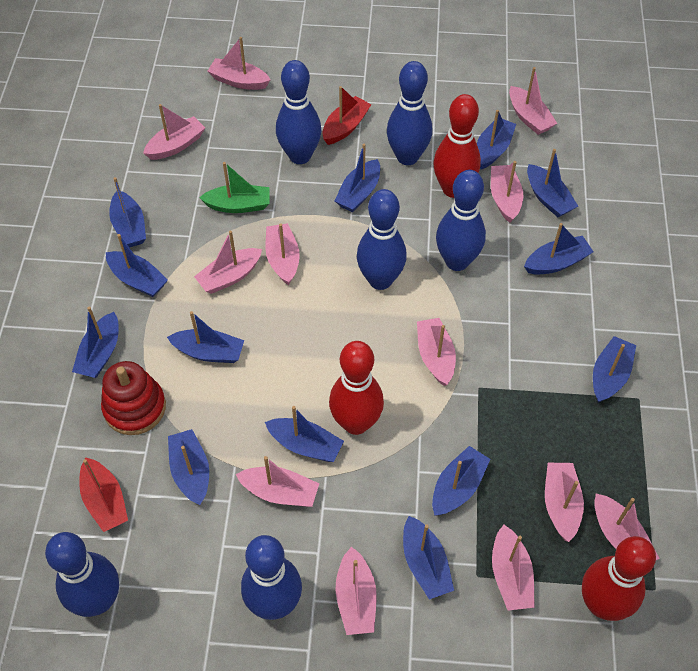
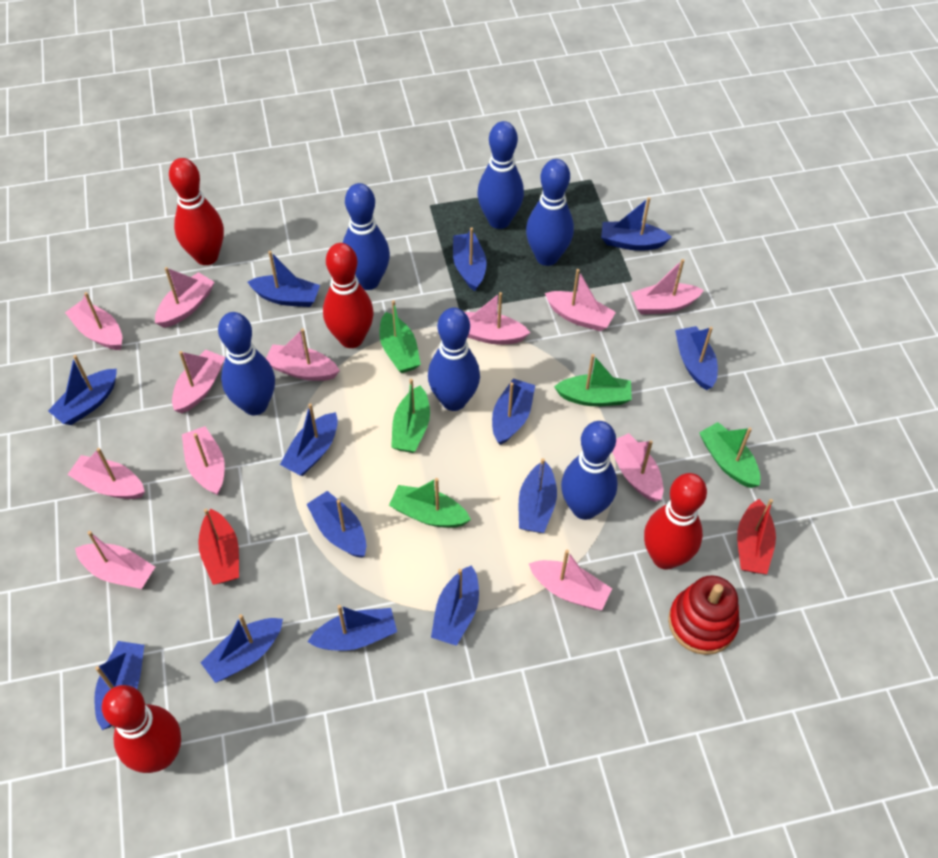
green boat: 1 -> 5
red bowling pin: 3 -> 4

